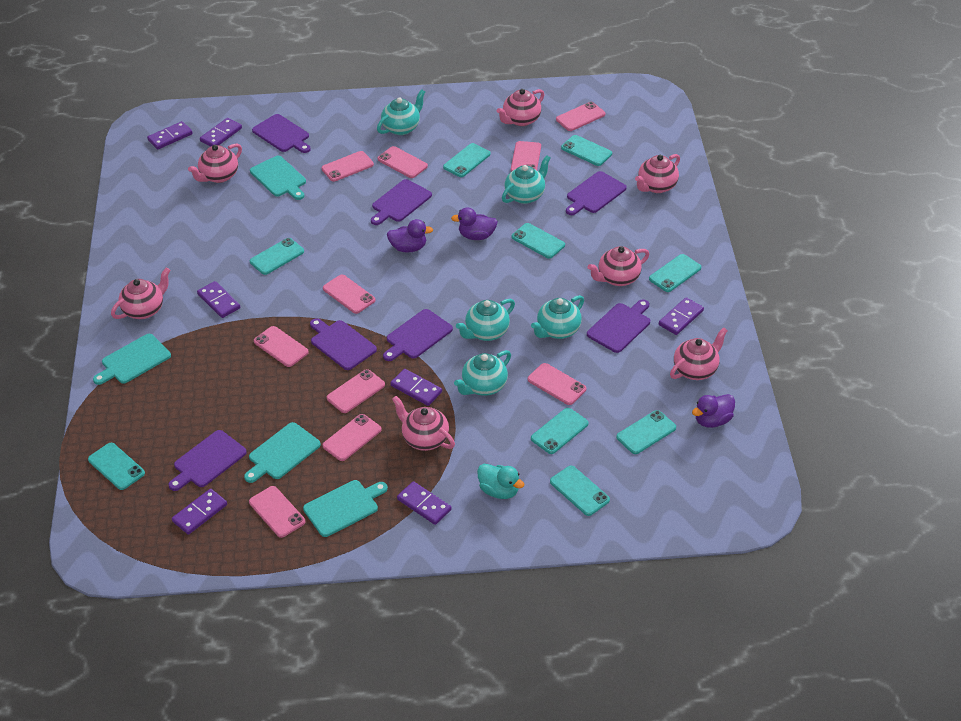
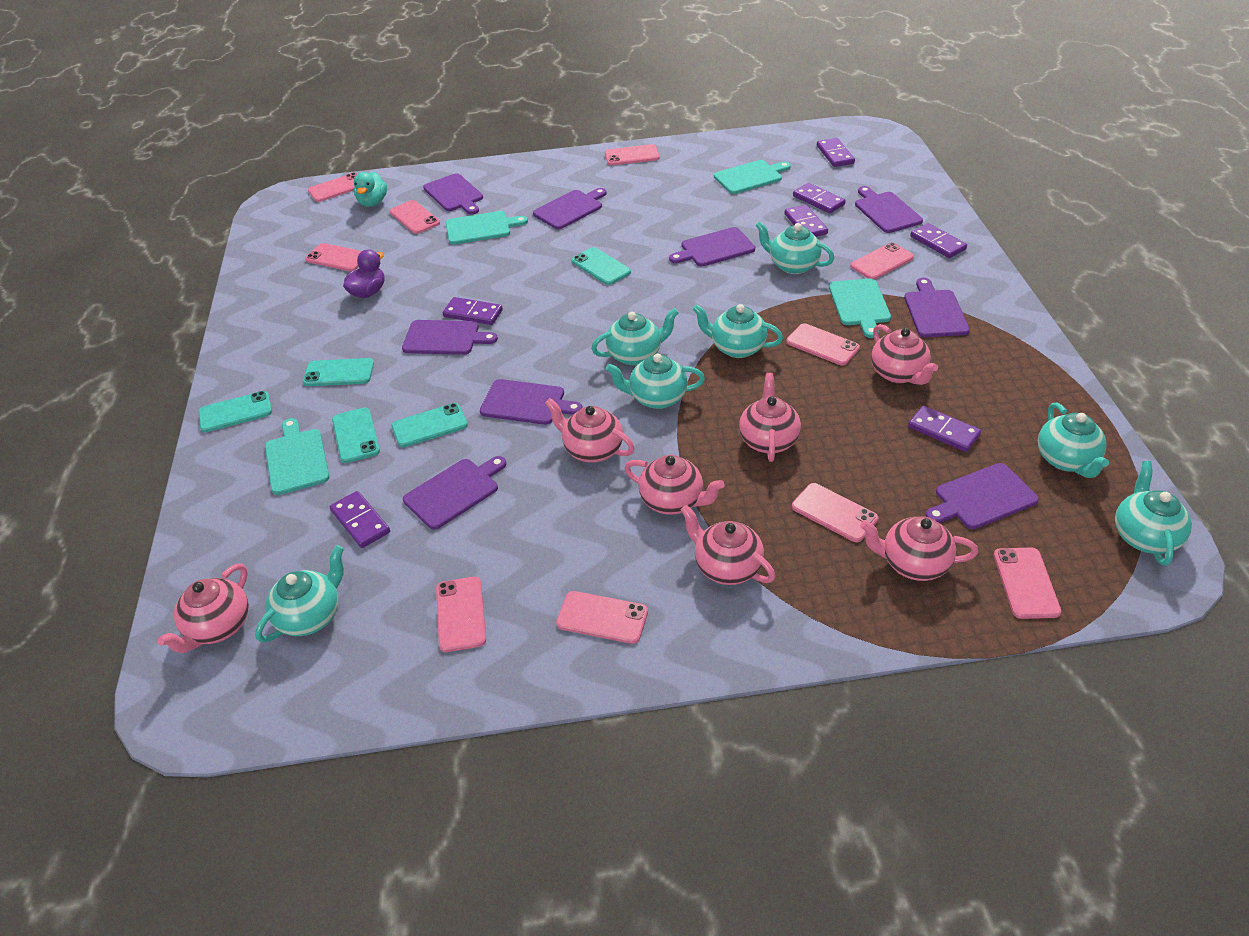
purple cutting board: 7 -> 9
purple duck: 3 -> 1
turquoise phone: 9 -> 5
turquoise teapot: 5 -> 7

